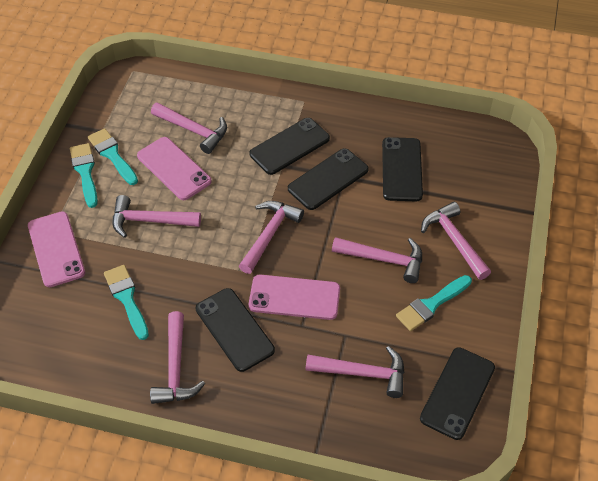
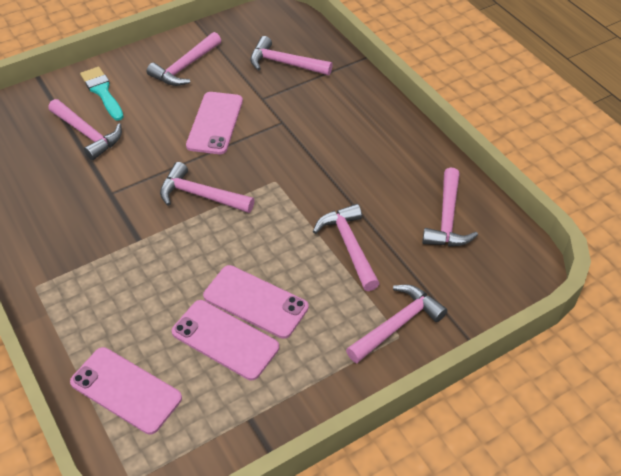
black phone: 5 -> 0
pink phone: 3 -> 4
turquoise brush: 4 -> 1

